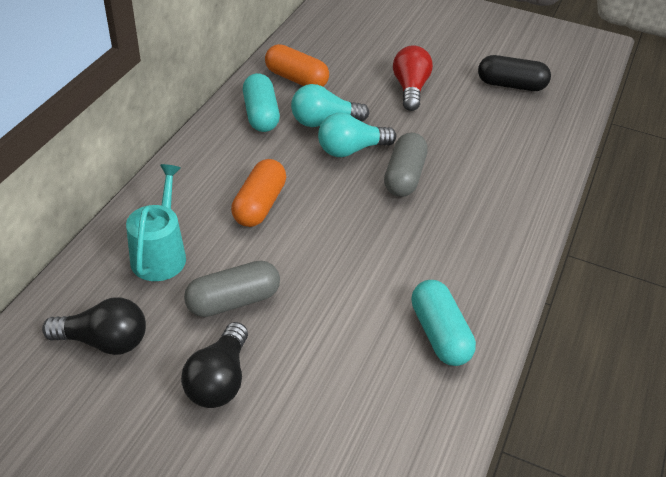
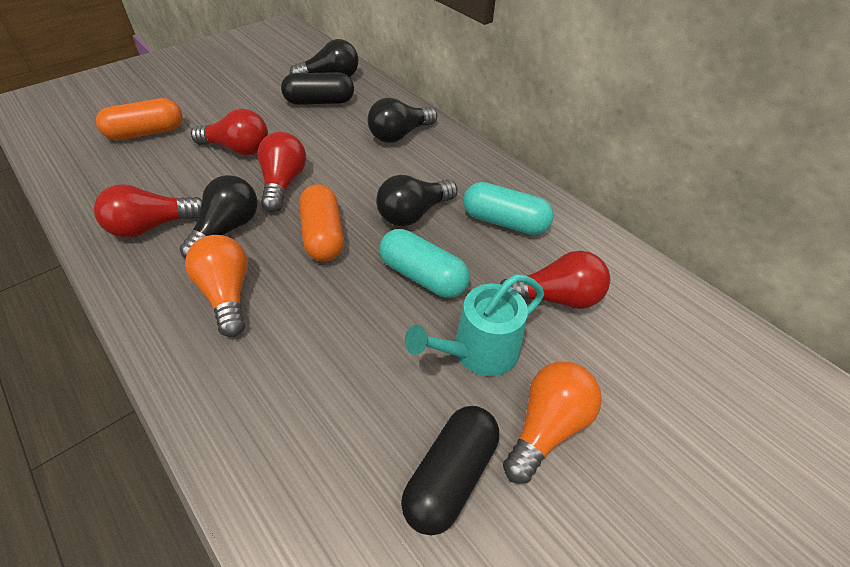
black capsule: 1 -> 2
black light bulb: 2 -> 4
grey capsule: 2 -> 0
orange light bulb: 0 -> 2
red light bulb: 1 -> 4
turquoise light bulb: 2 -> 0

